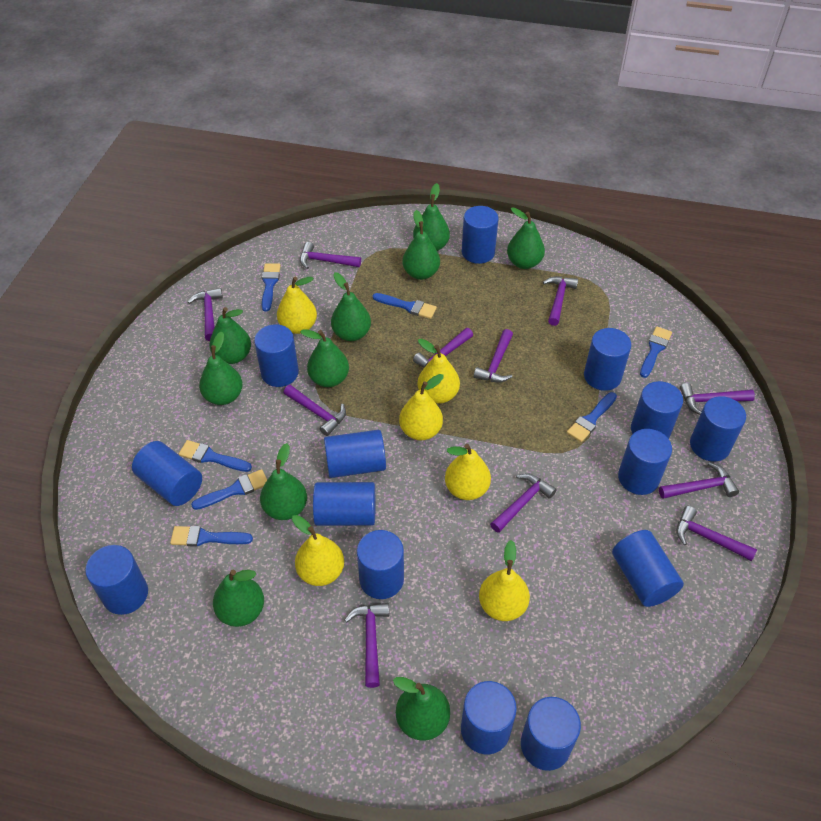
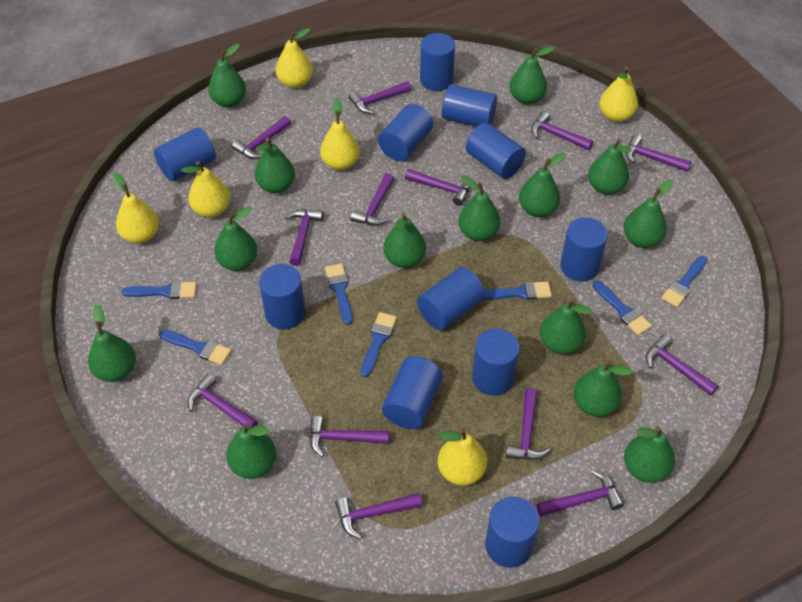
blue cylinder: 14 -> 11
green pear: 10 -> 14
purple hammer: 11 -> 13

